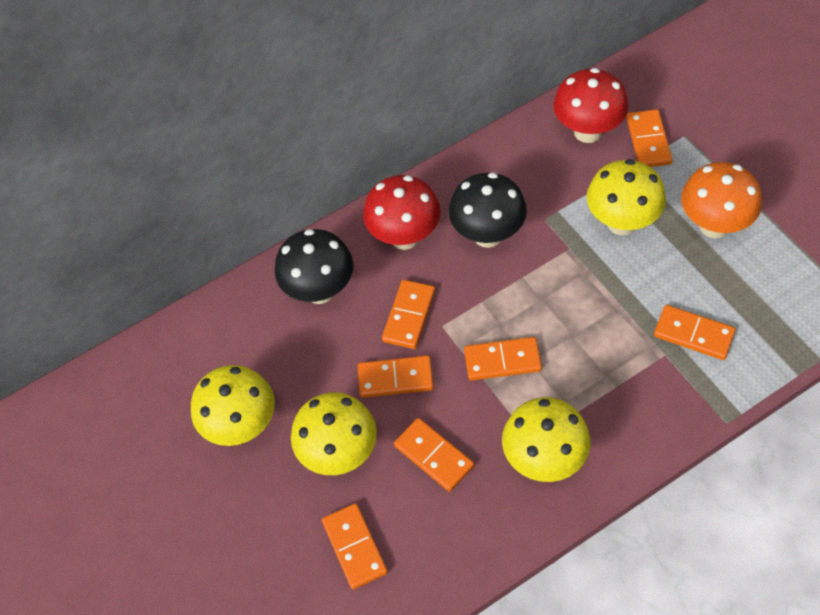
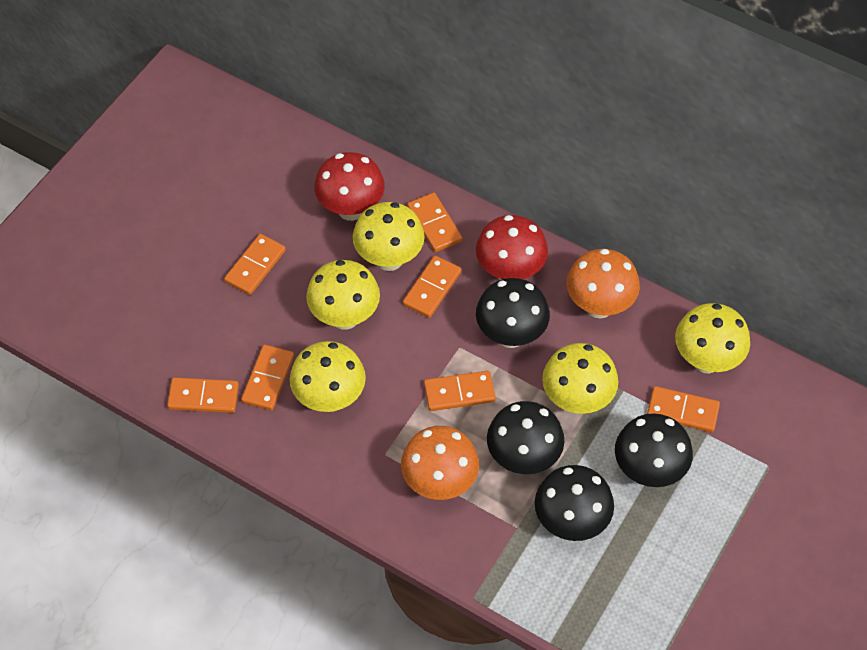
black mushroom: 2 -> 4
orange mushroom: 1 -> 2
yellow mushroom: 4 -> 5

